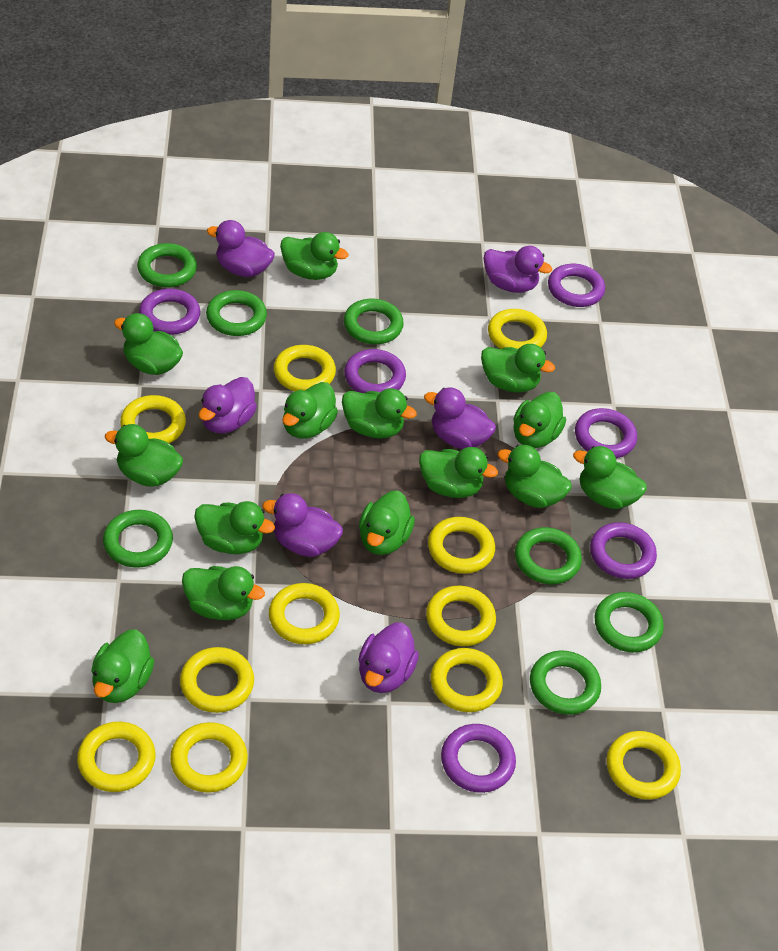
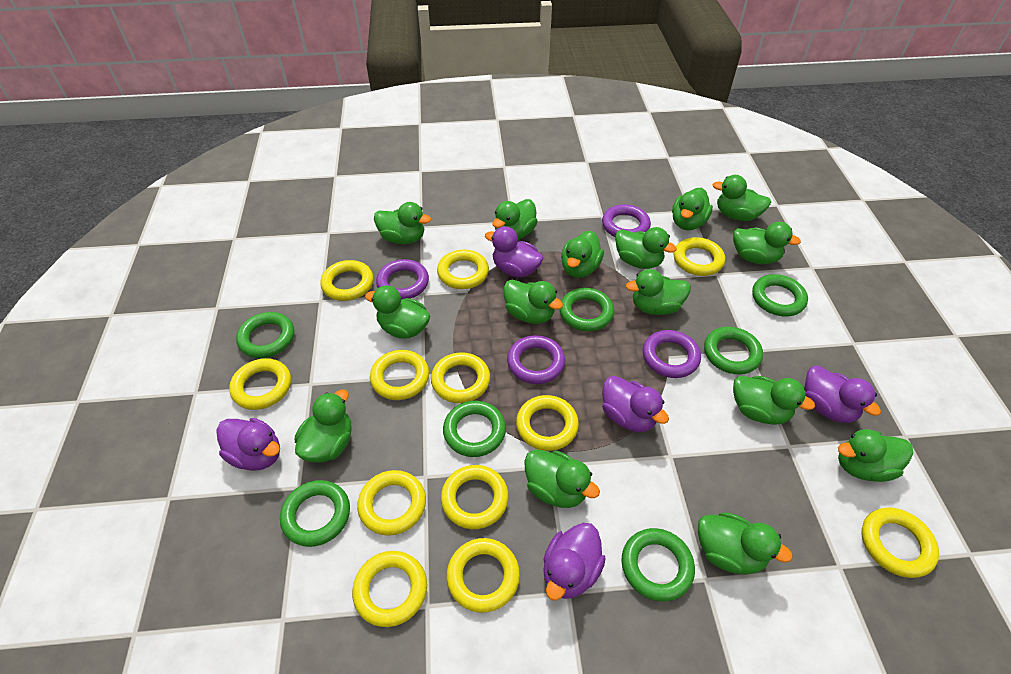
green duck: 14 -> 15
purple duck: 6 -> 5
purple ring: 6 -> 4
yellow ring: 11 -> 12

